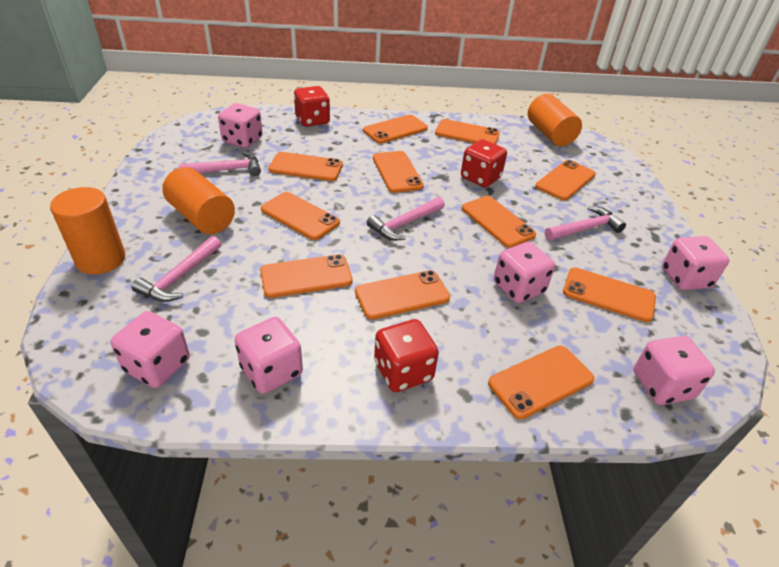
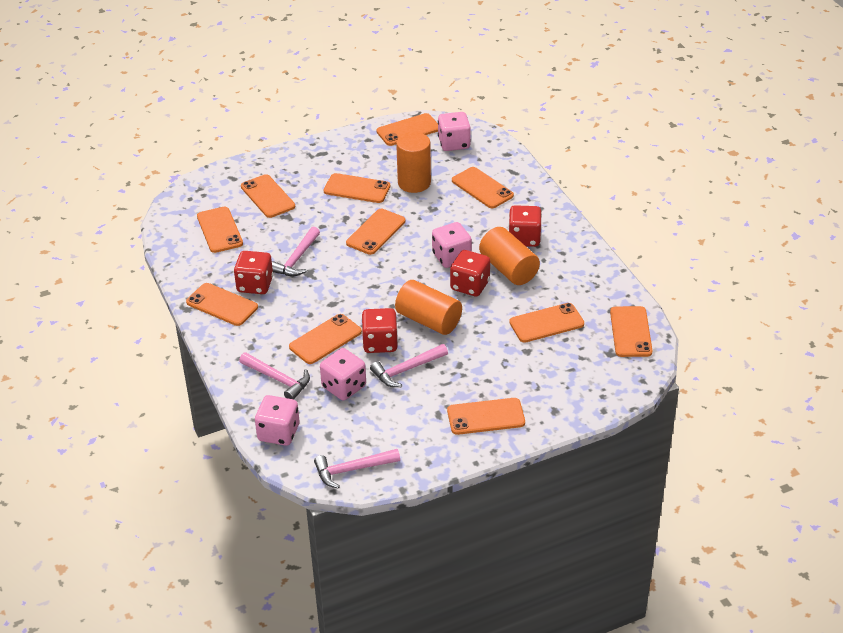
pink dice: 6 -> 4
red dice: 3 -> 4

